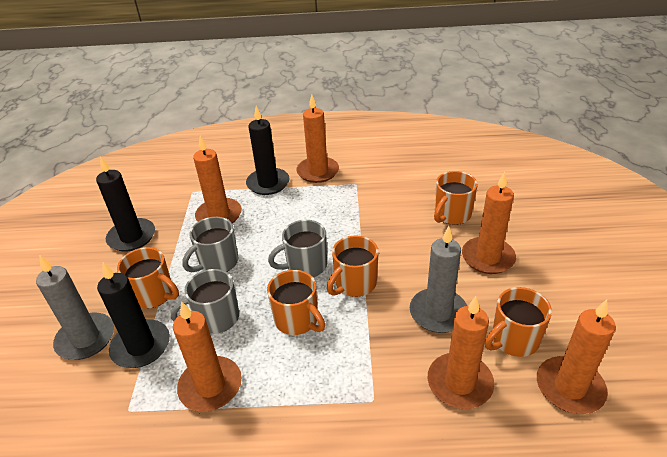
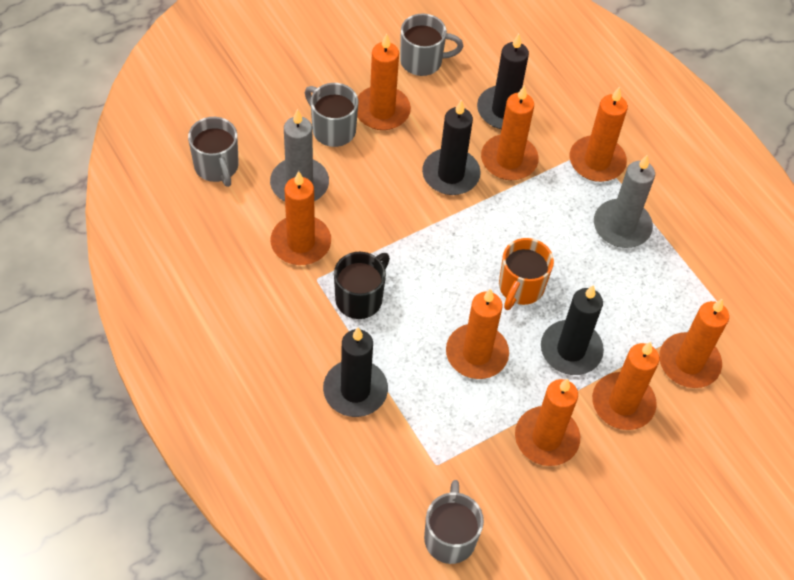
black candle: 3 -> 4
black mug: 0 -> 1
grey mug: 3 -> 4
orange candle: 6 -> 8
orange mug: 5 -> 1

